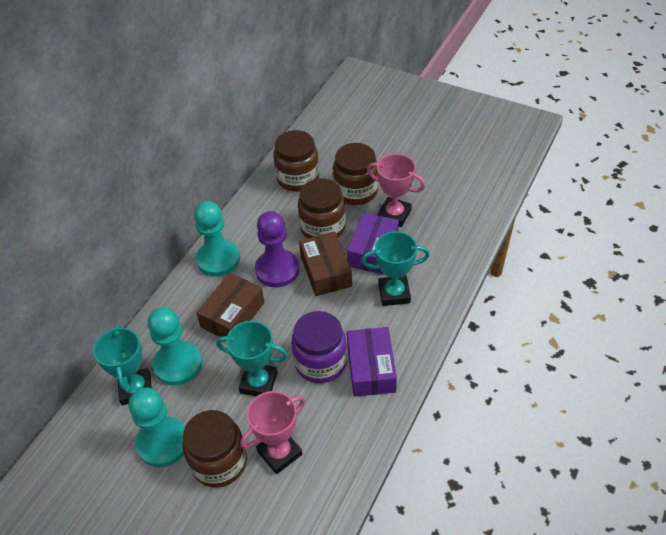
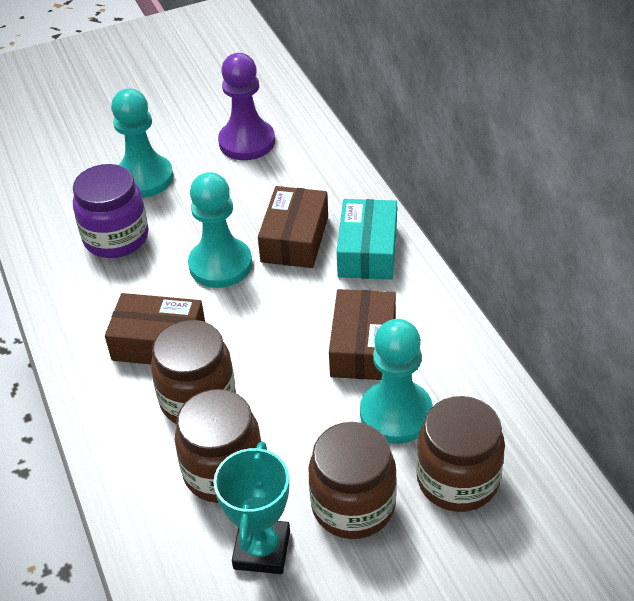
brown box: 2 -> 3
pink trophy: 2 -> 0
purple box: 2 -> 0
turquoise box: 0 -> 1
turquoise trophy: 3 -> 1

